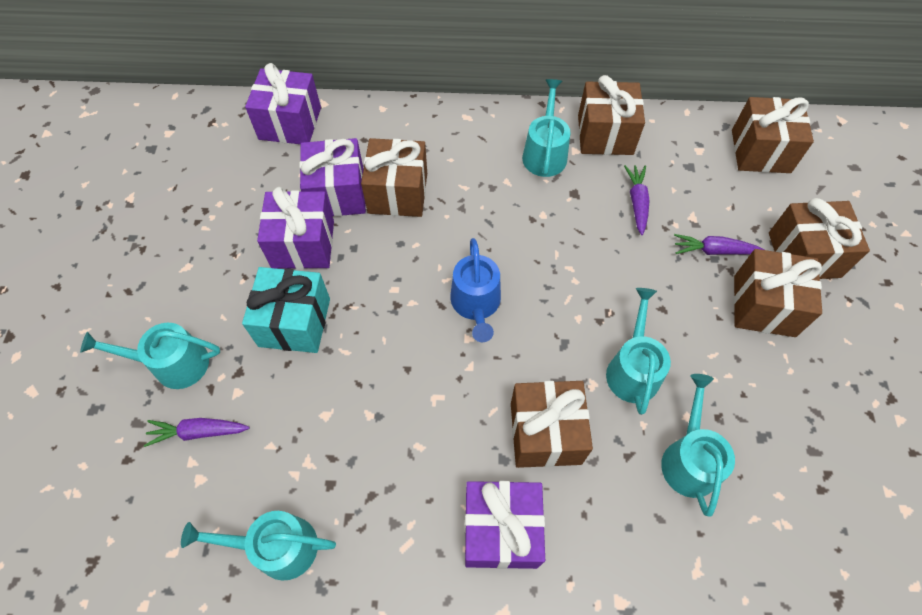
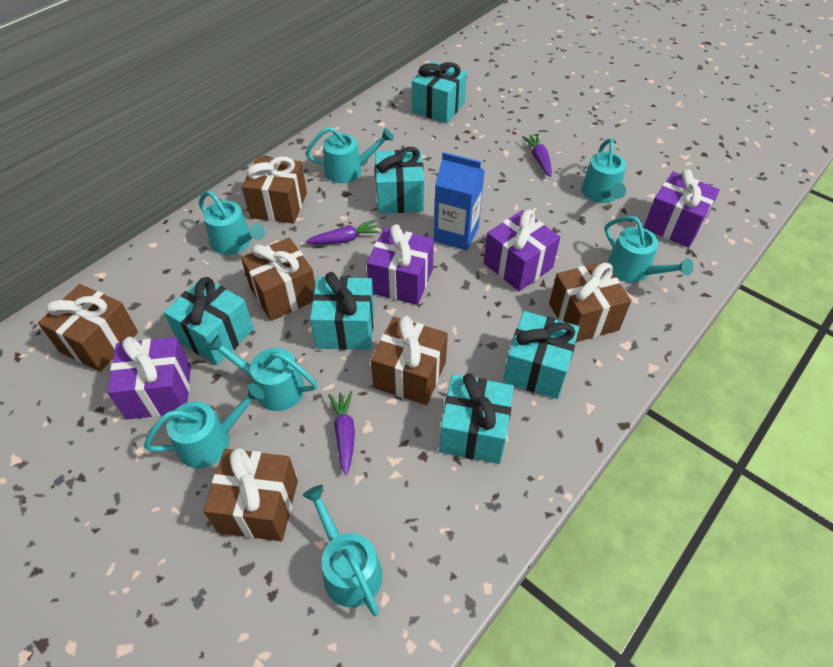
blue carton: 0 -> 1
blue watering can: 1 -> 0
turquoise gift: 1 -> 6
turquoise watering can: 5 -> 7

